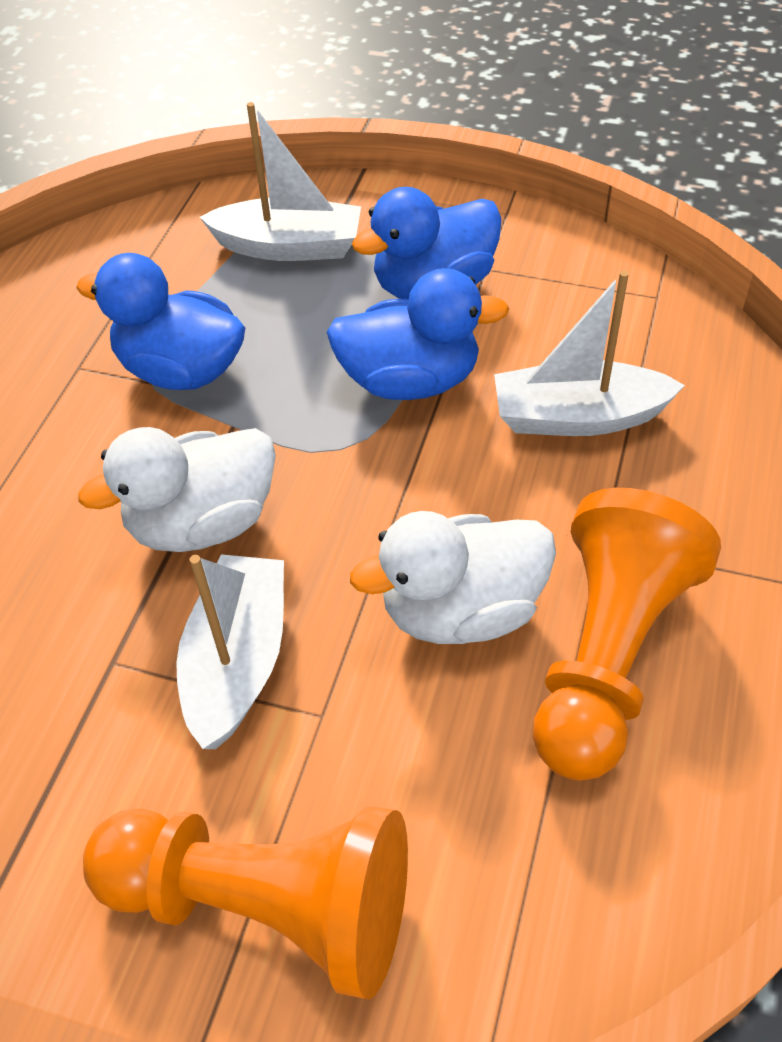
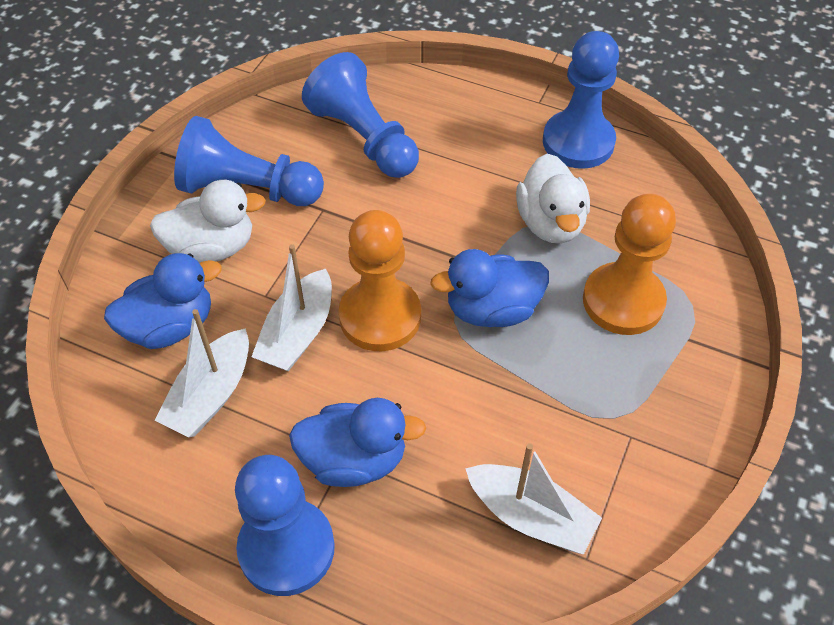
blue pawn: 0 -> 4

